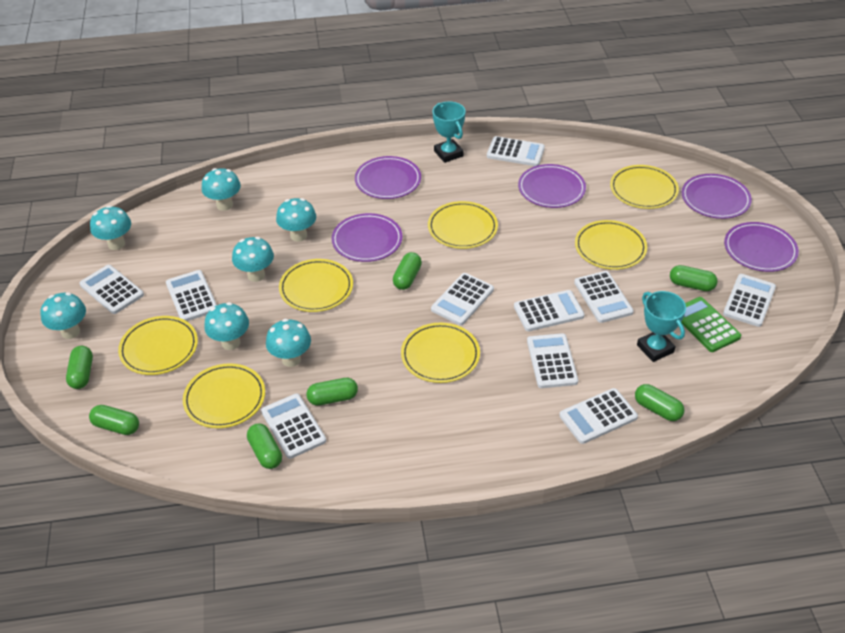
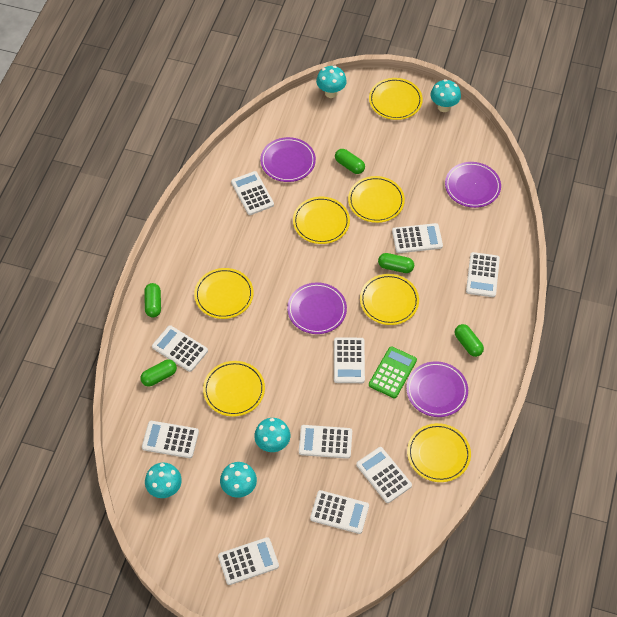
green capsule: 7 -> 5
purple plate: 5 -> 4
turquoise mushroom: 7 -> 5
turquoise trophy: 2 -> 0

